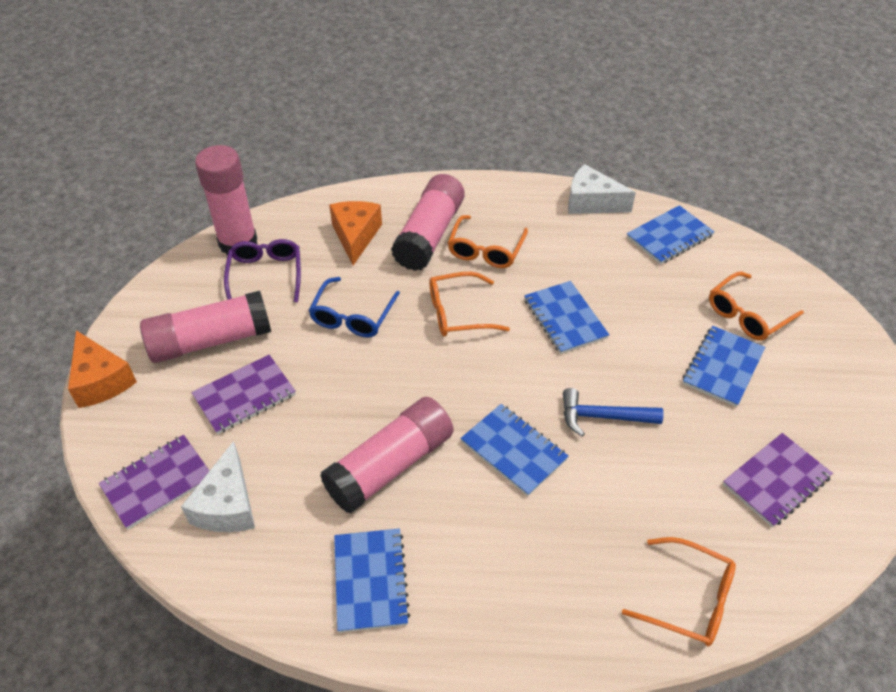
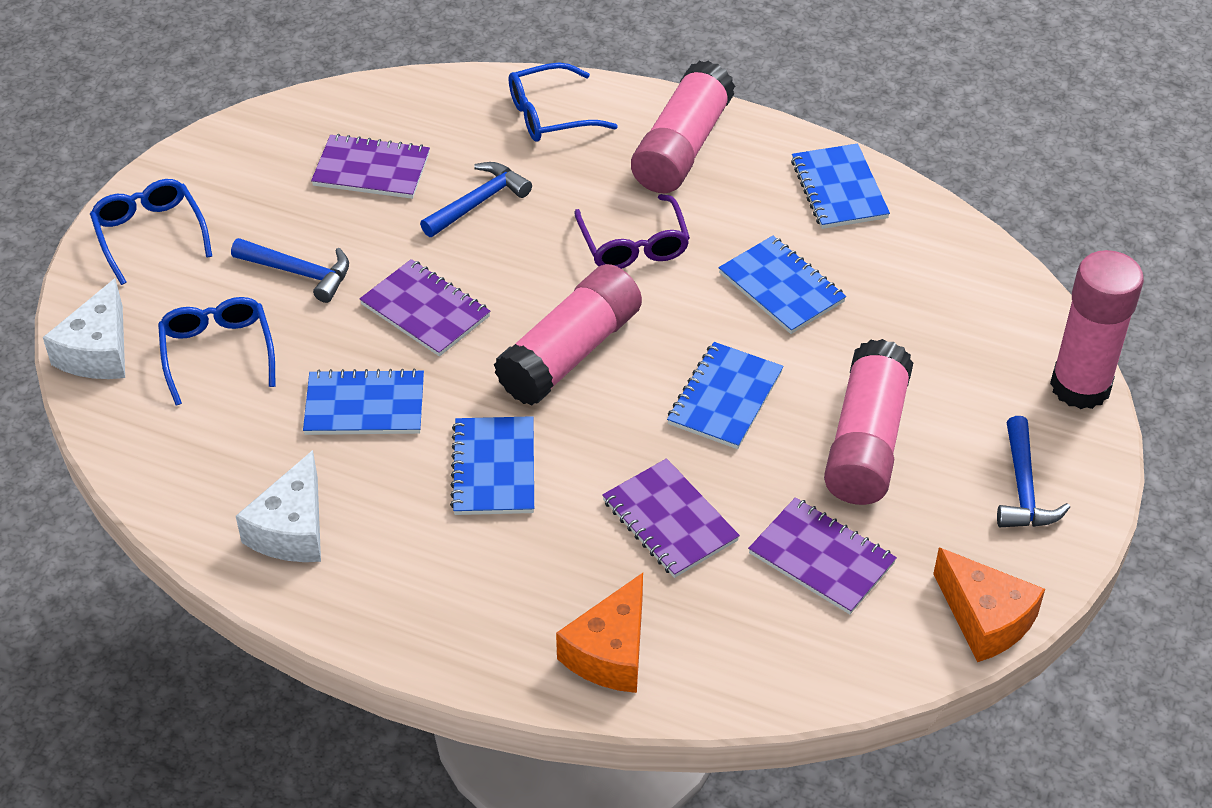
blue glasses: 1 -> 3
blue hammer: 1 -> 3
orange glasses: 4 -> 0
purple notebook: 3 -> 4

